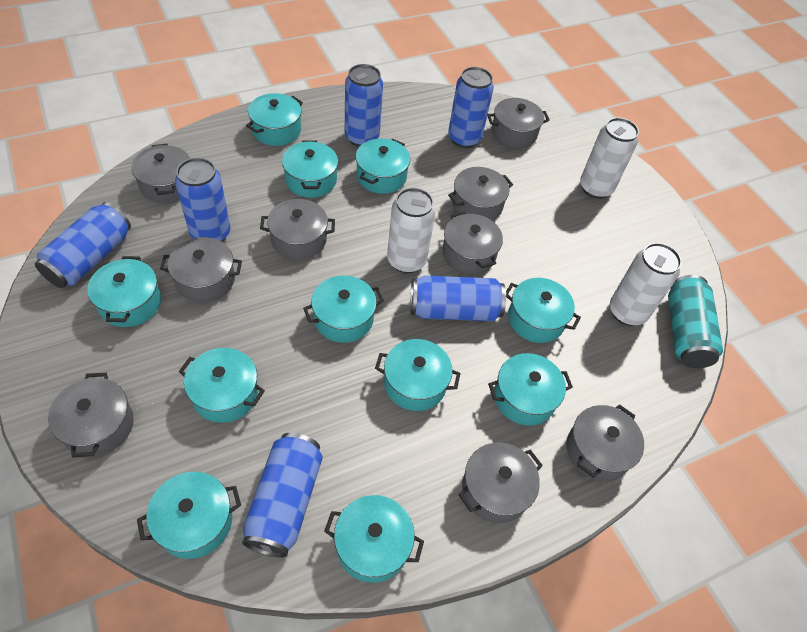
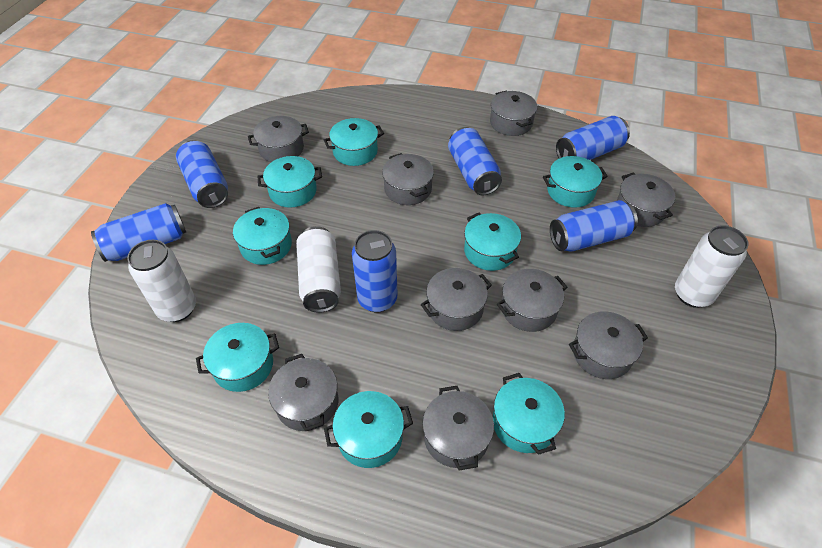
turquoise can: 1 -> 0
turquoise pot: 11 -> 8

